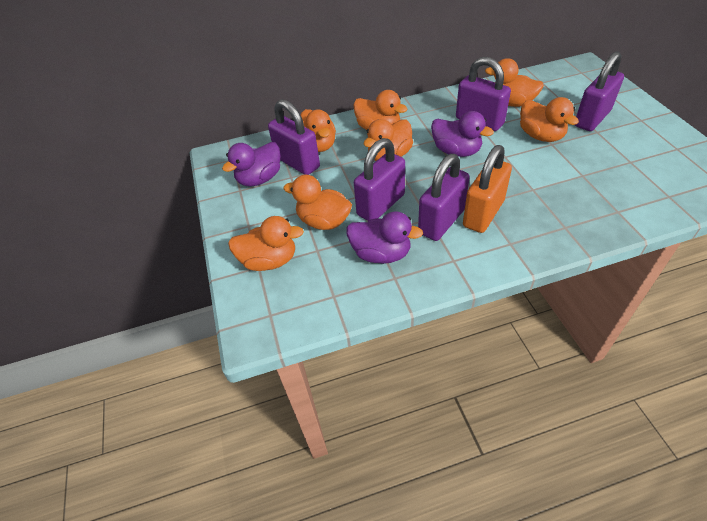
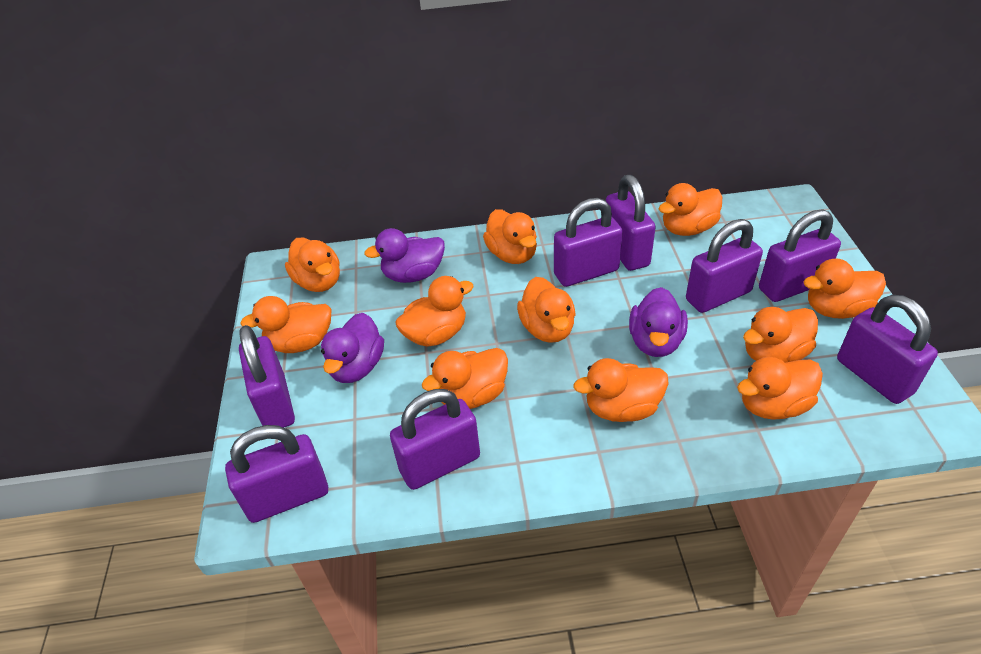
orange duck: 7 -> 11
orange padlock: 1 -> 0
purple padlock: 5 -> 8

